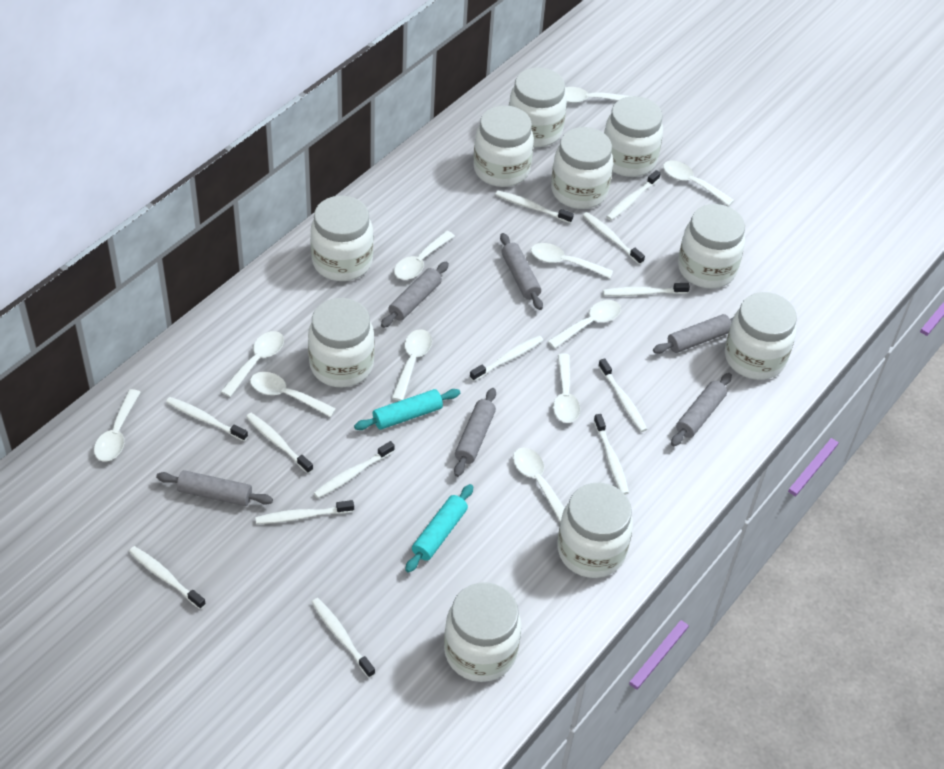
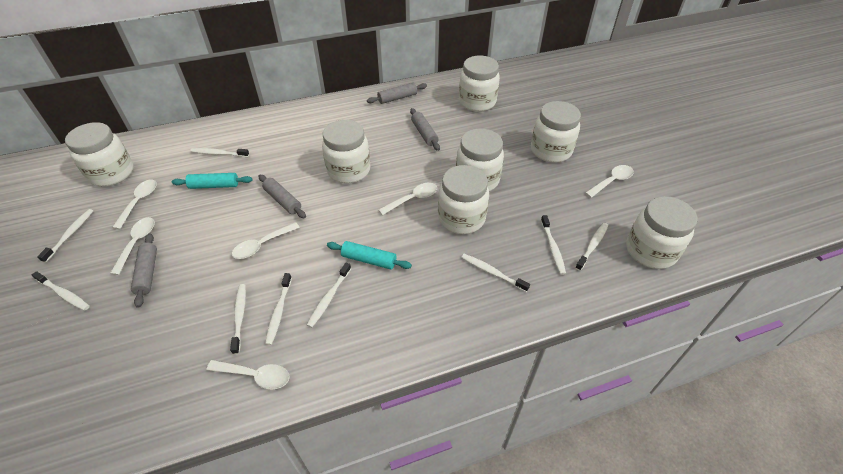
grey rolling pin: 6 -> 4
white jar: 10 -> 7
white spoon: 11 -> 6
white toothbrush: 13 -> 9

